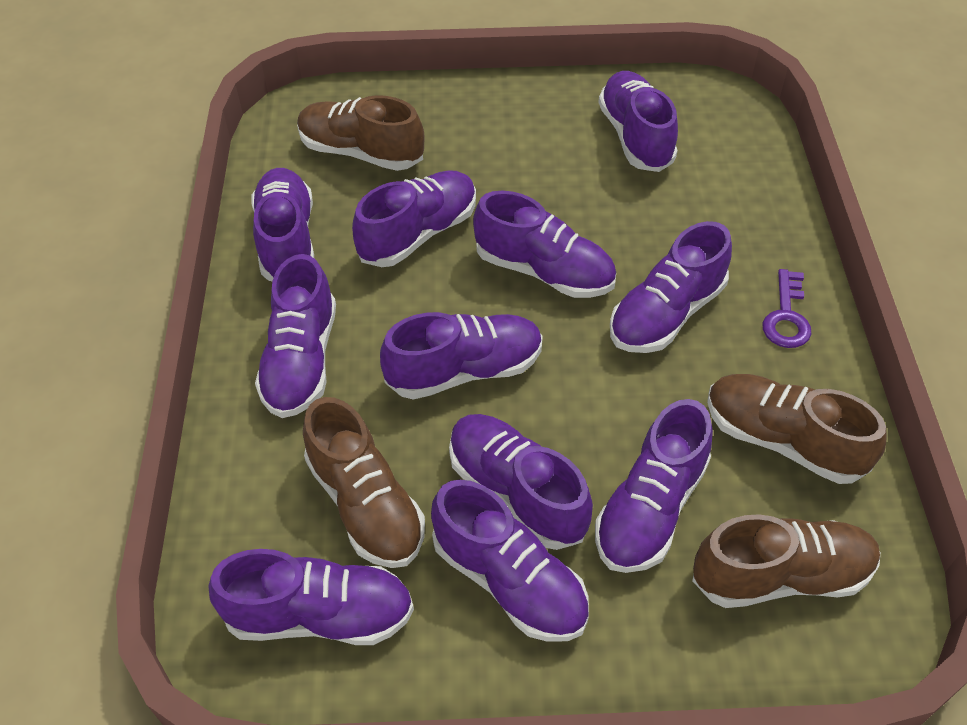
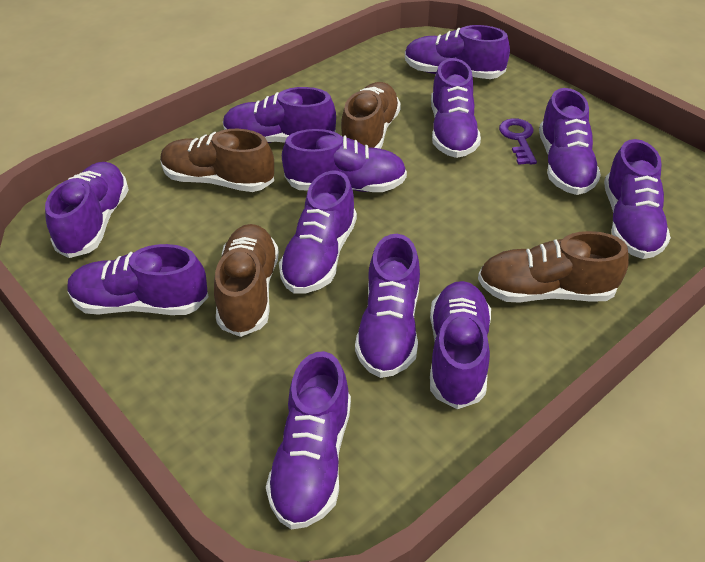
purple shoe: 11 -> 12

